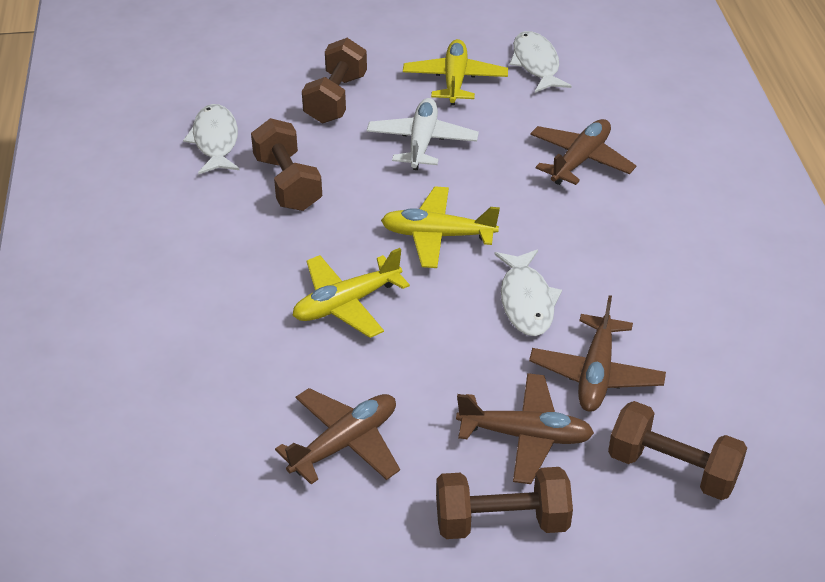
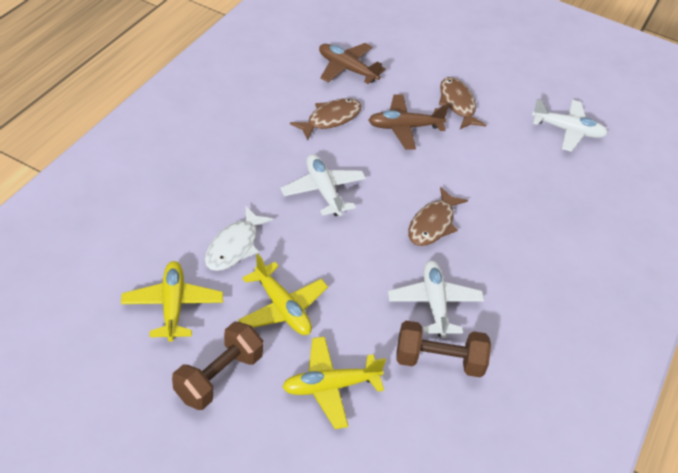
brown dumbbell: 4 -> 2
brown fish: 0 -> 3
brown plane: 4 -> 2
white fish: 3 -> 1
white plane: 1 -> 3

